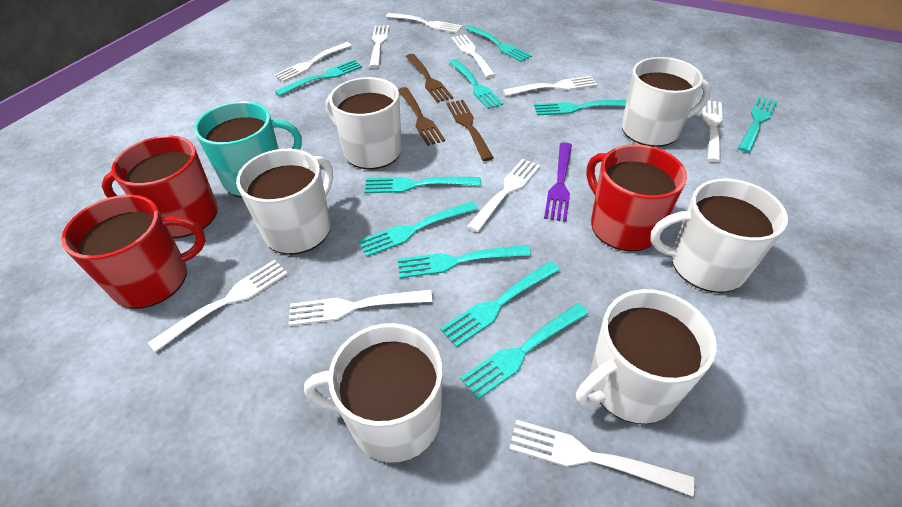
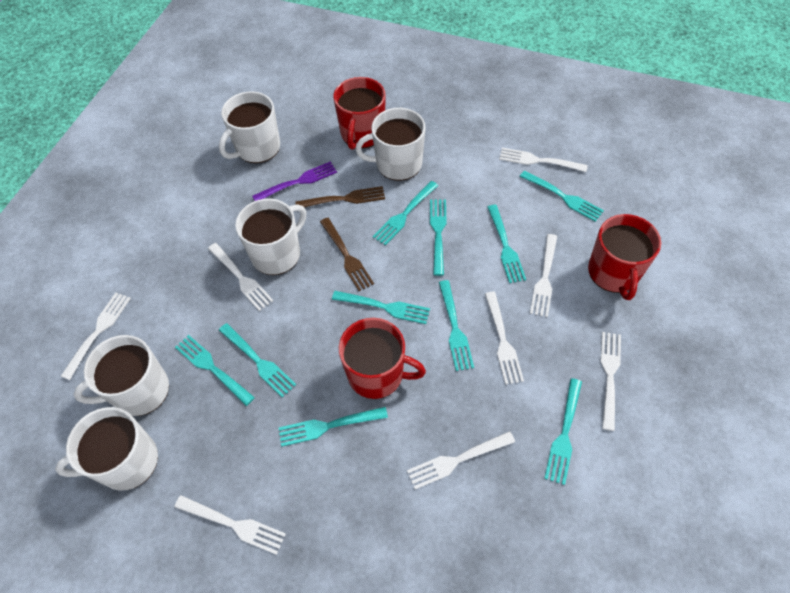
brown fork: 3 -> 2
turquoise mug: 1 -> 0
white fork: 10 -> 8
white mug: 6 -> 5

